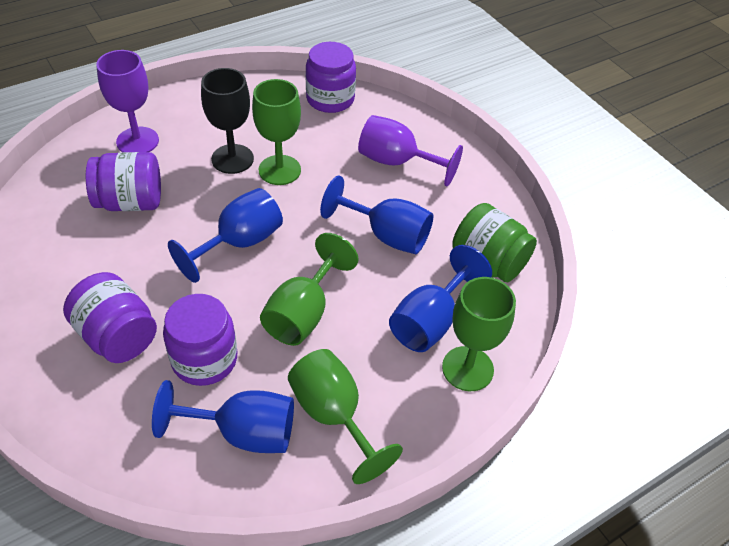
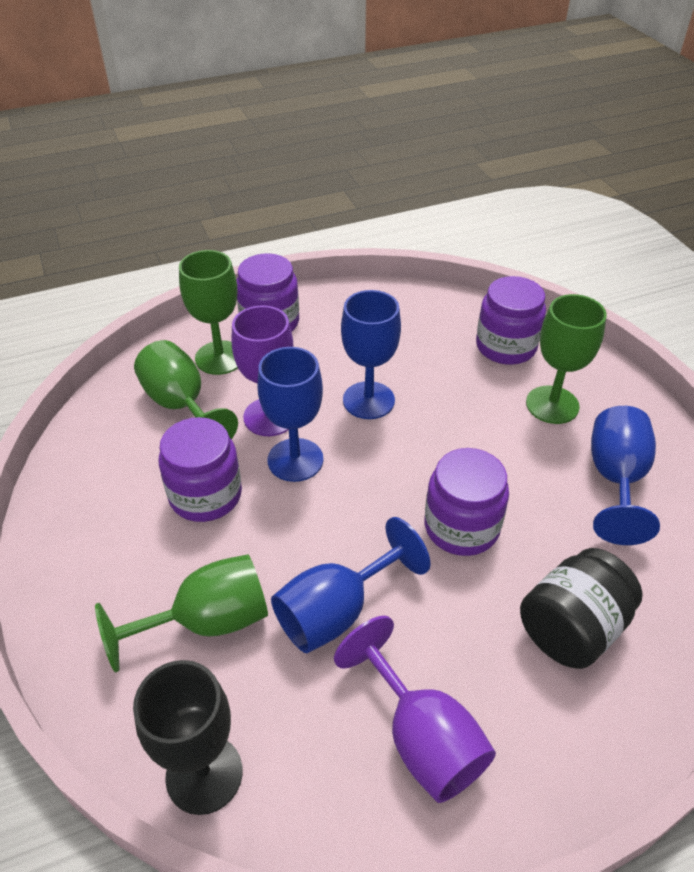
black jar: 0 -> 1
green jar: 1 -> 0

